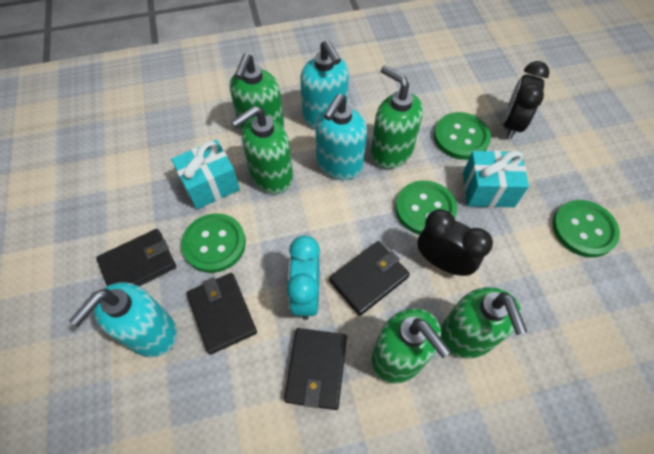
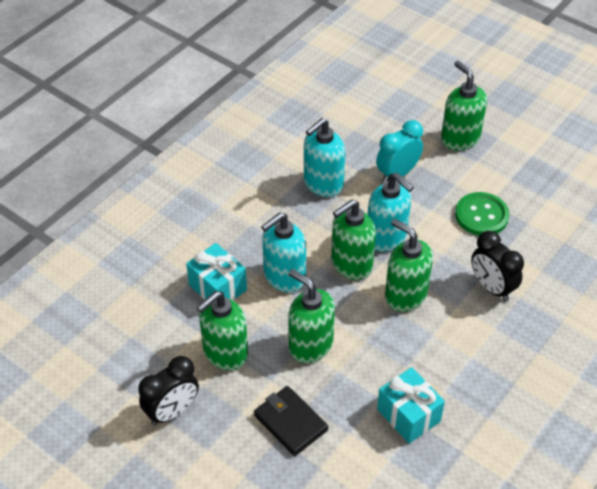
black wallet: 4 -> 1
green button: 4 -> 1

